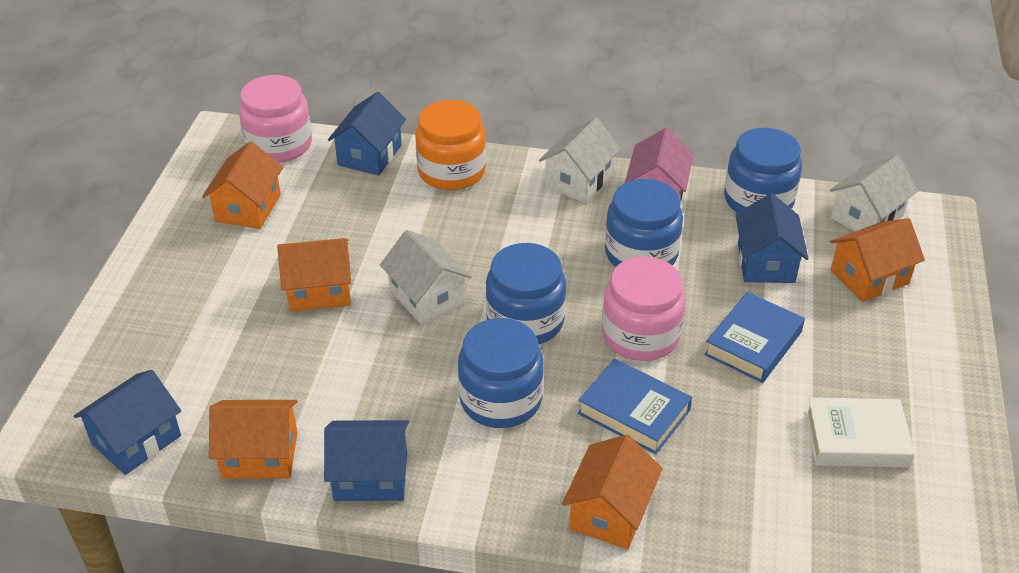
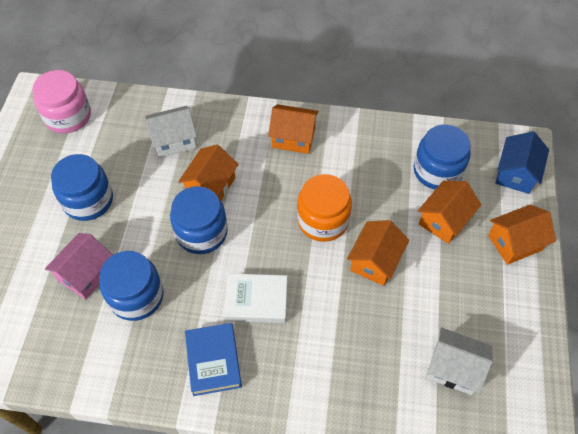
blue book: 2 -> 1
blue house: 4 -> 1
pink jar: 2 -> 1
white house: 3 -> 2

